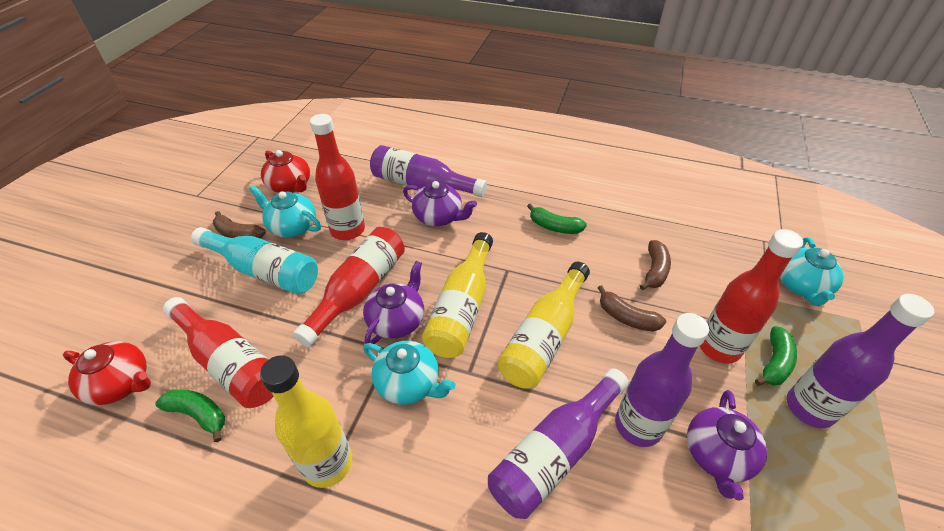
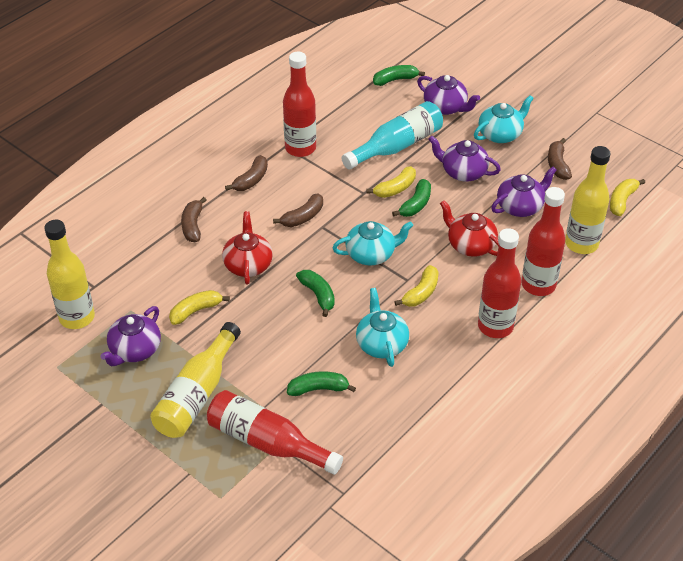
brown banana: 3 -> 4
green banana: 3 -> 4
purple bottle: 4 -> 0
purple teapot: 3 -> 4
yellow banana: 0 -> 4

